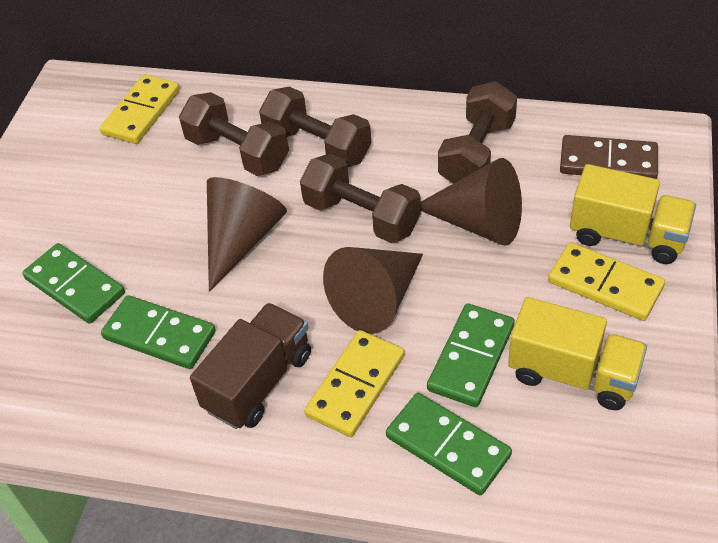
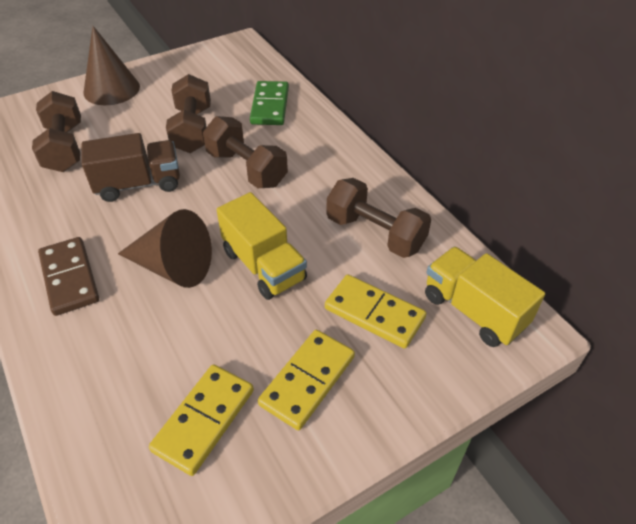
brown cone: 3 -> 2
green domino: 4 -> 1

